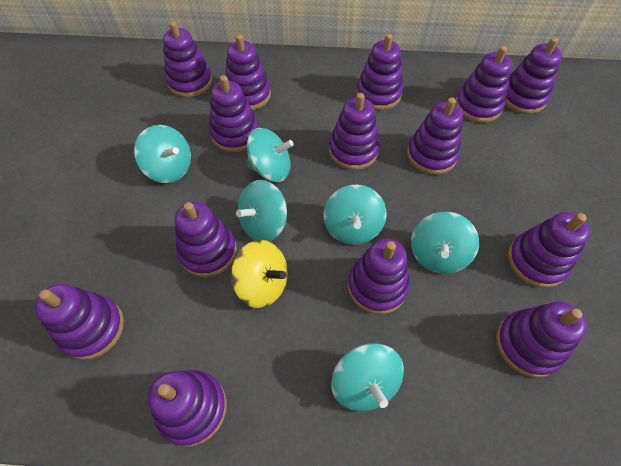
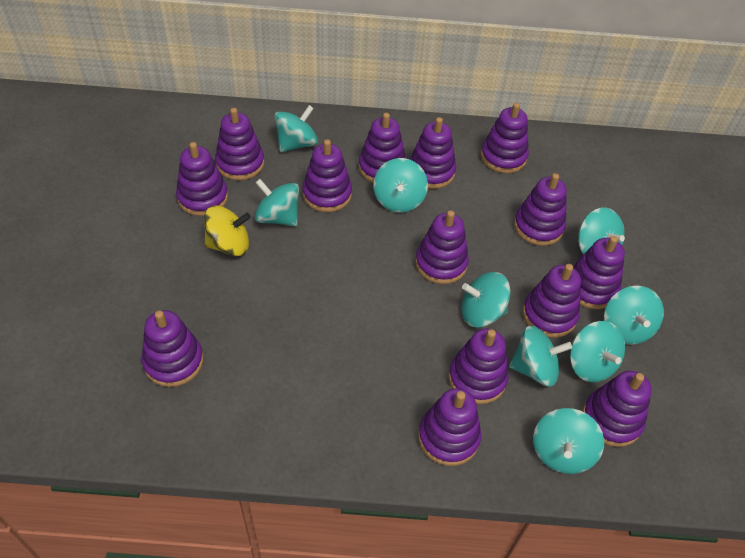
turquoise spinning top: 6 -> 9

